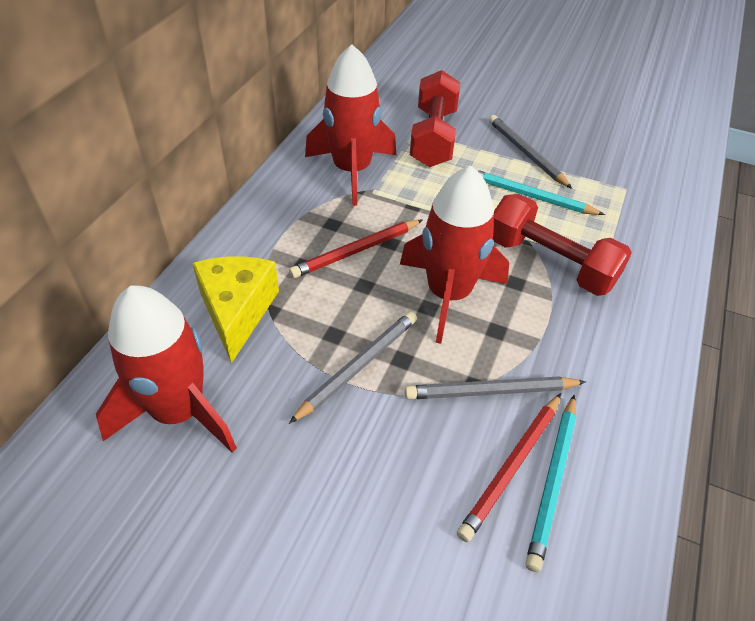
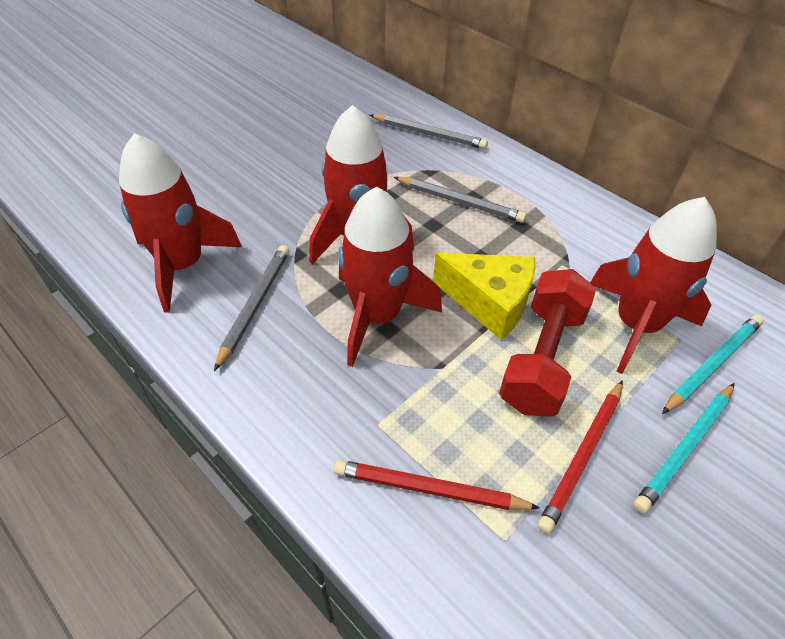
red dumbbell: 2 -> 1
red rocket: 3 -> 4

